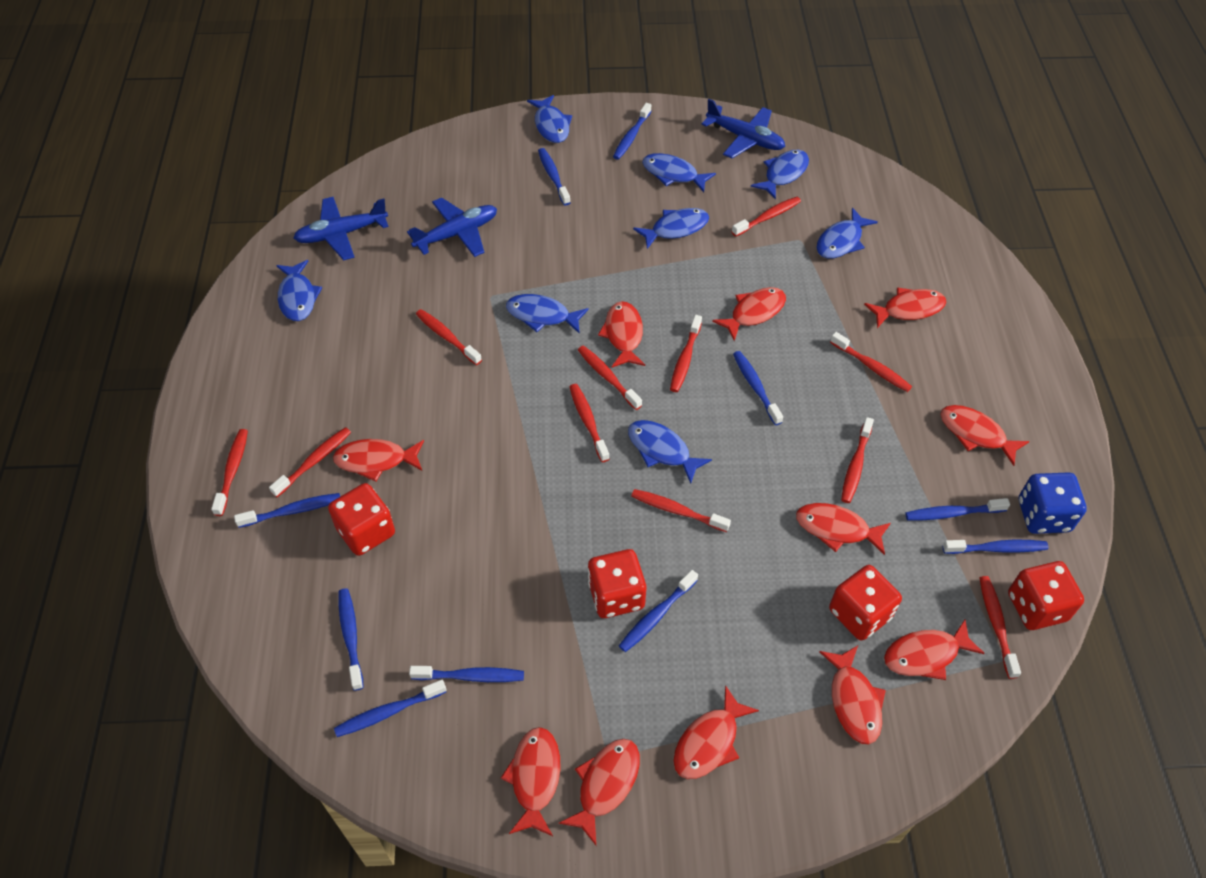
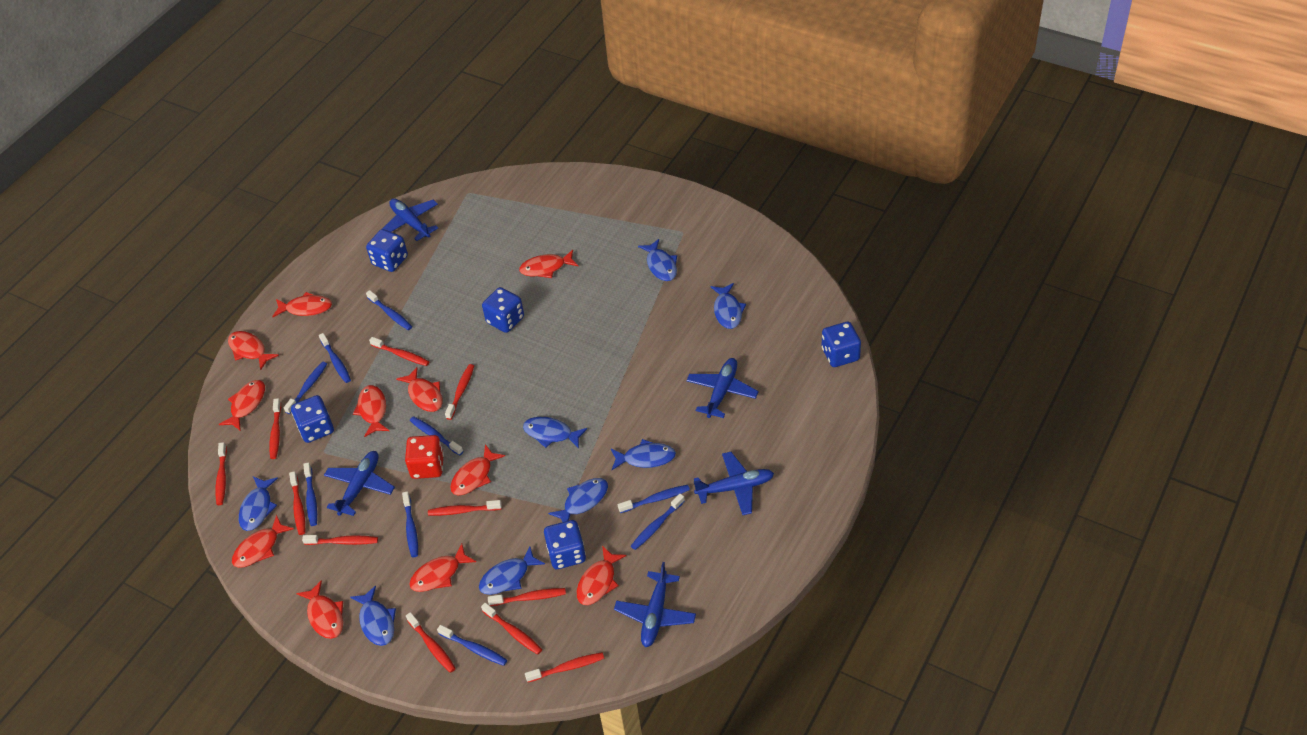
blue dice: 1 -> 5
blue plane: 3 -> 5
blue toothbrush: 10 -> 9
red dice: 4 -> 1

